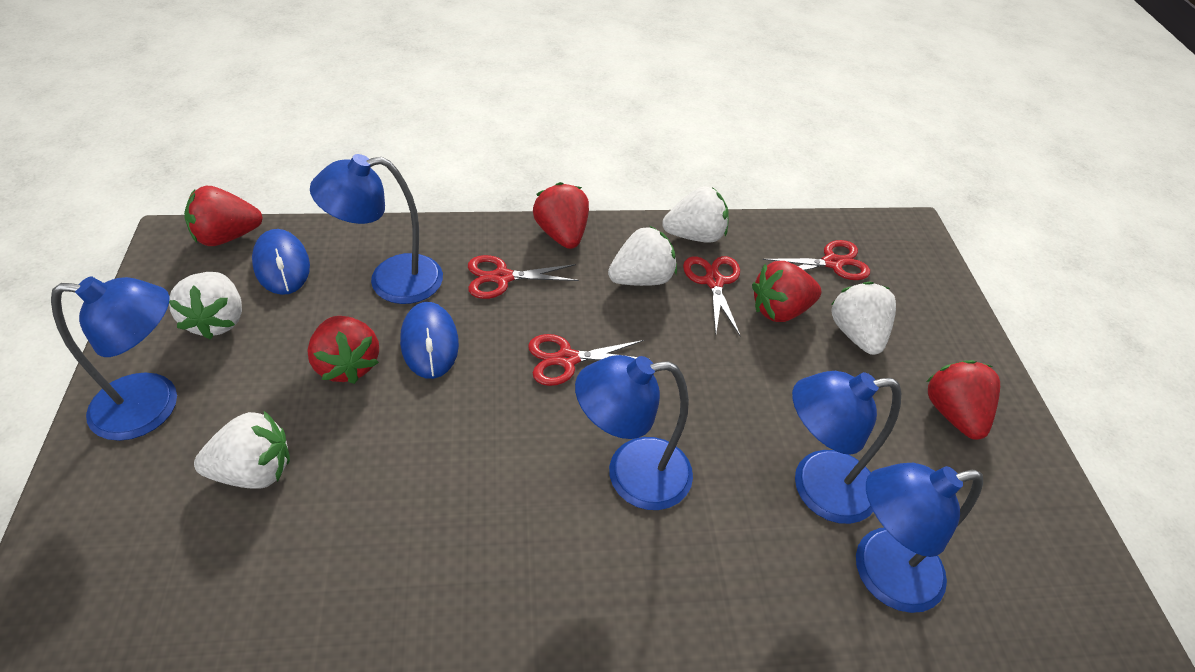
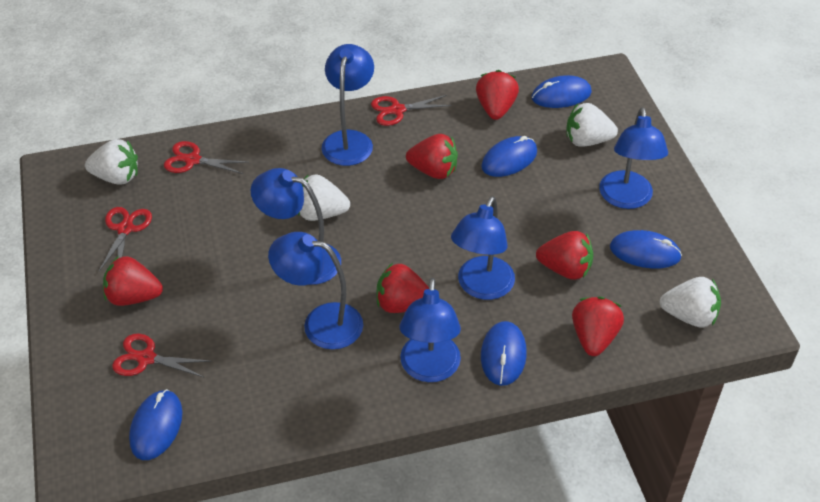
blue lamp: 5 -> 6
blue mouse: 2 -> 5
red strawberry: 5 -> 6
white strawberry: 5 -> 4

